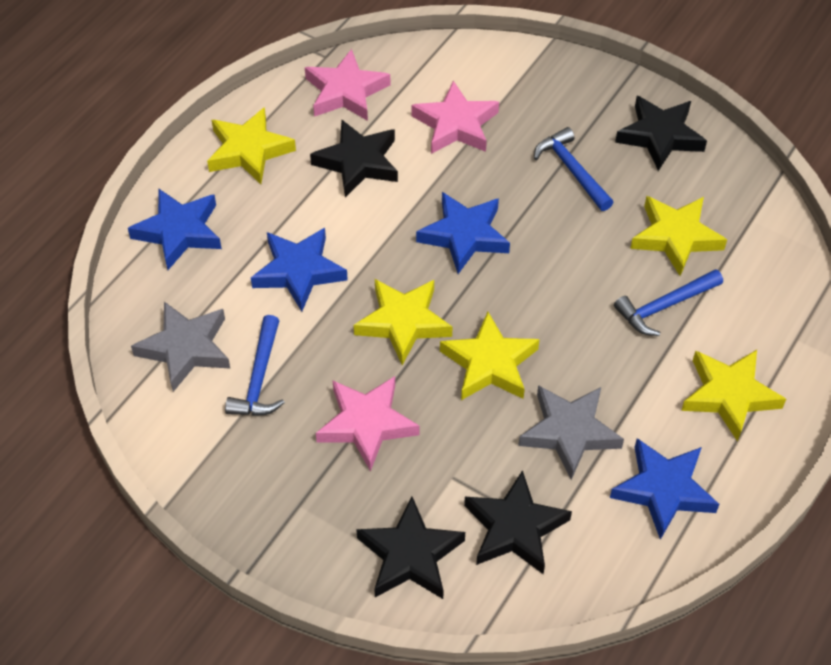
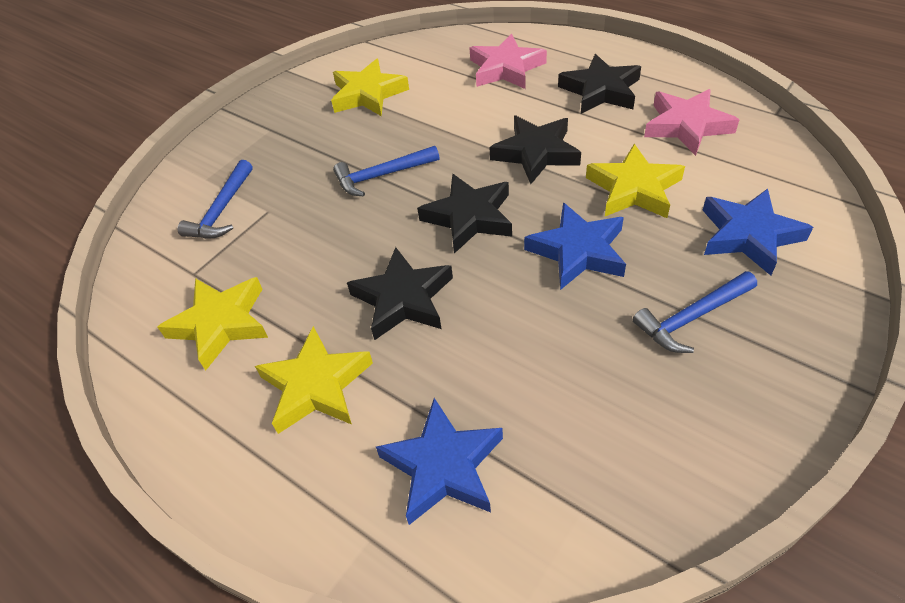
blue star: 4 -> 3
grey star: 2 -> 0
pink star: 3 -> 2
yellow star: 5 -> 4

